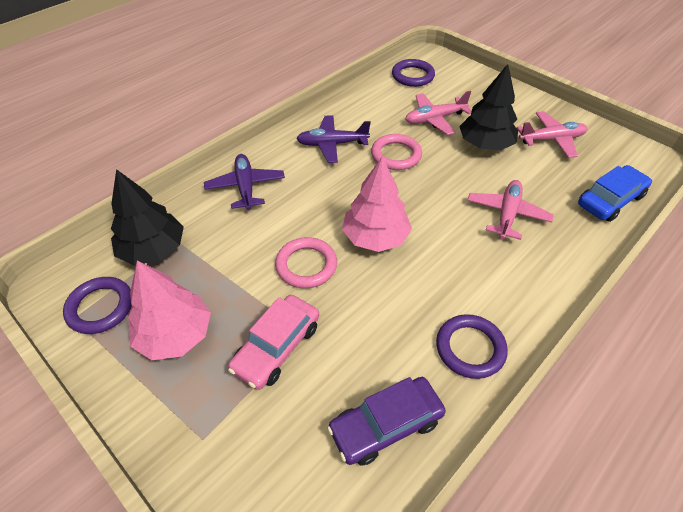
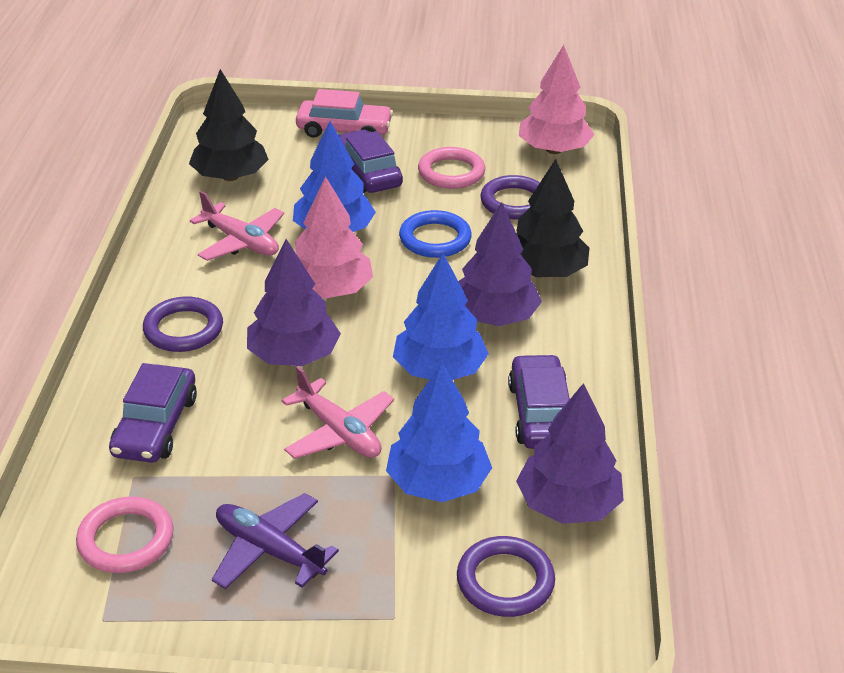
blue car: 1 -> 0
blue ring: 0 -> 1
blue tree: 0 -> 3
pink plane: 3 -> 2
purple car: 1 -> 3
purple plane: 2 -> 1
purple tree: 0 -> 3

